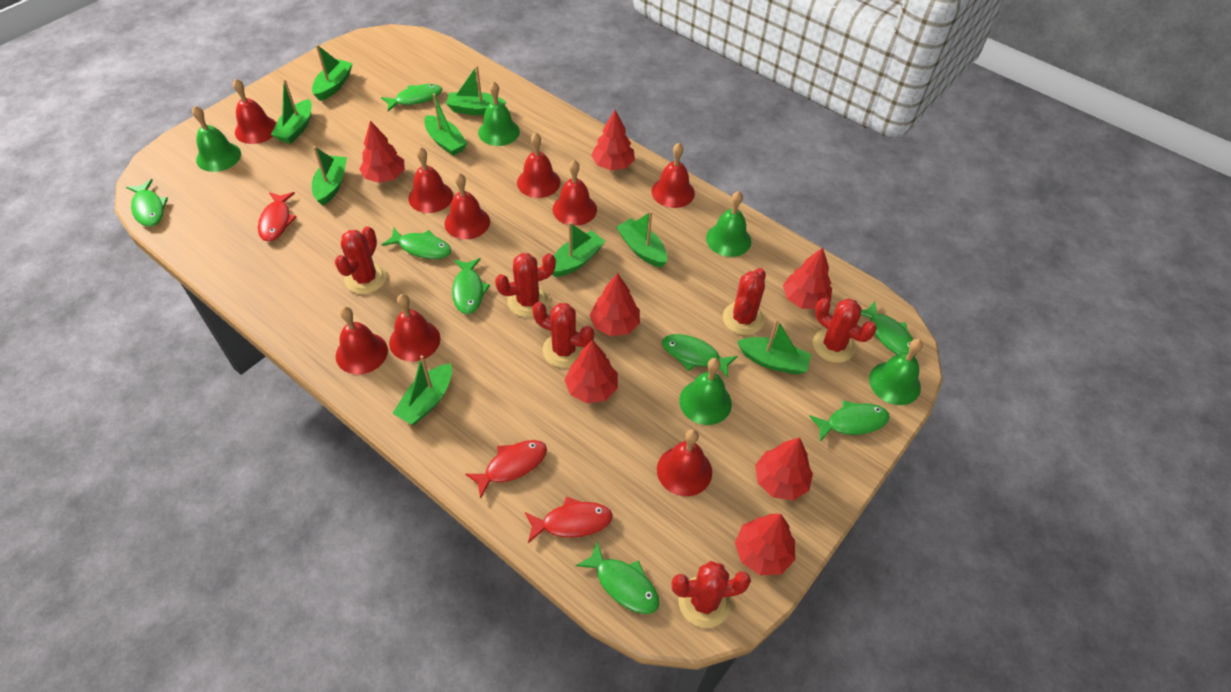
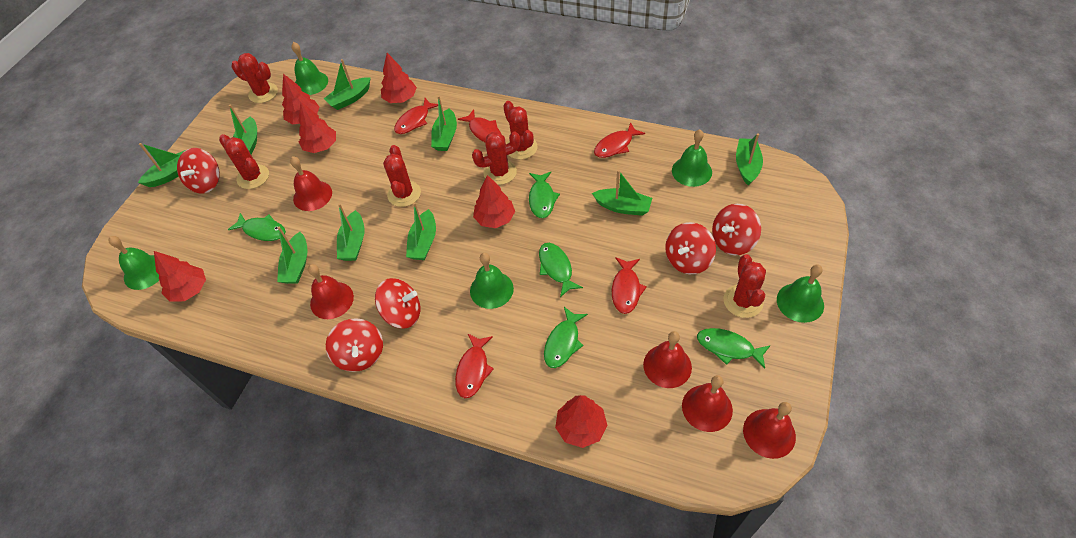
green fish: 8 -> 5
red bell: 9 -> 5
red fish: 3 -> 5
red spinning top: 0 -> 5
red tree: 7 -> 6

